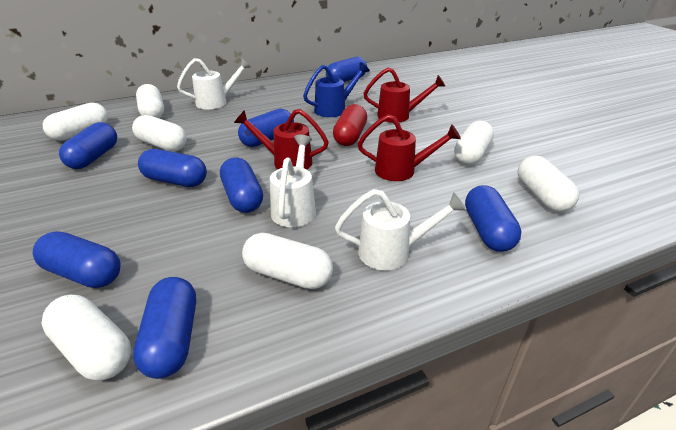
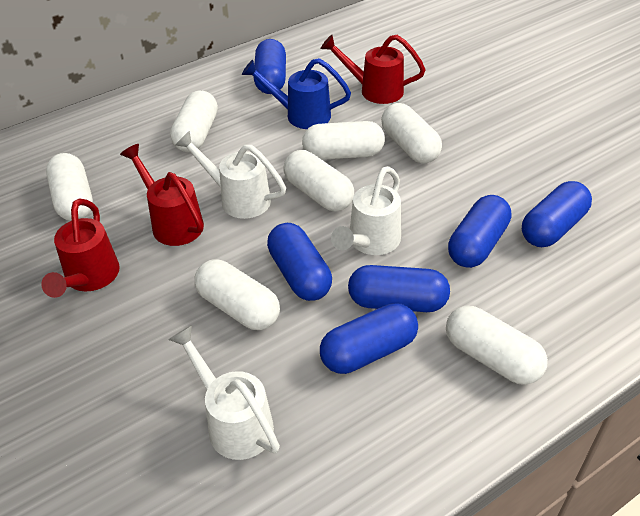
blue capsule: 8 -> 6
red capsule: 1 -> 0

